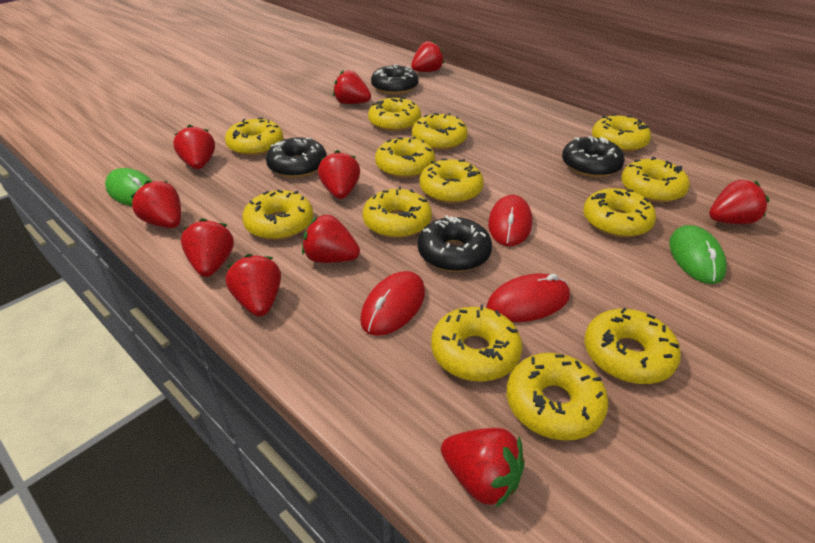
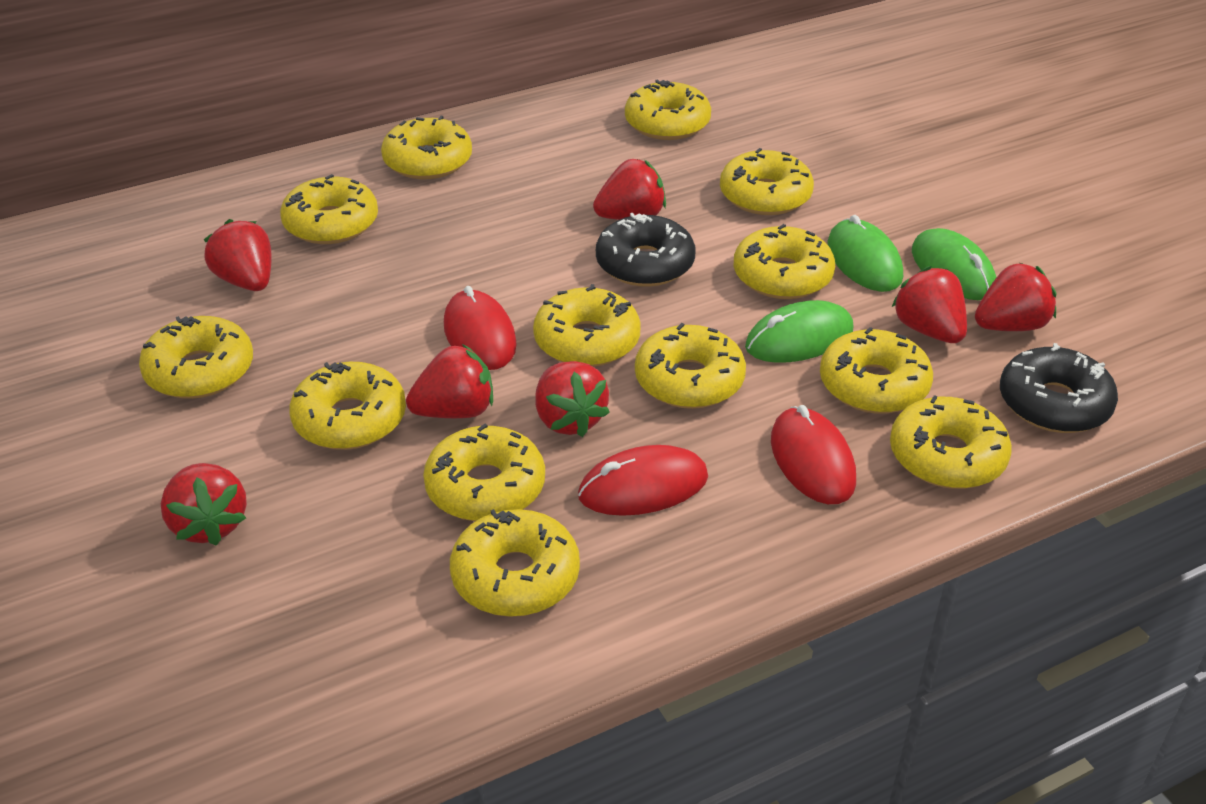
black donut: 4 -> 2
green mouse: 2 -> 3
red strawberry: 10 -> 7

